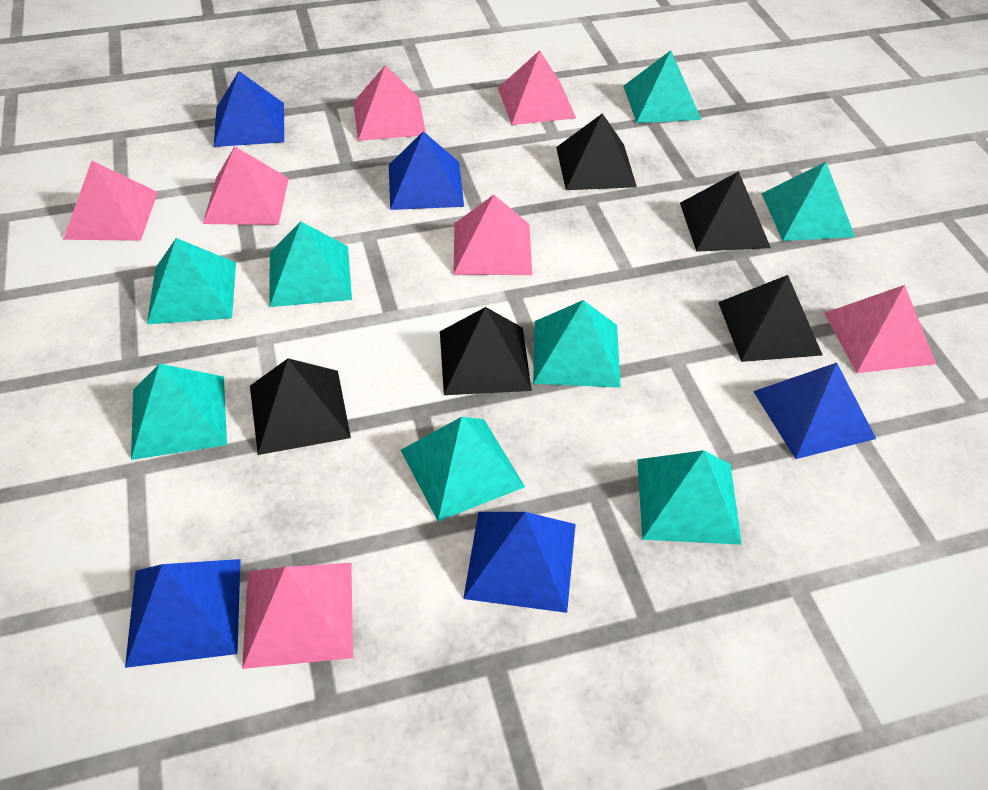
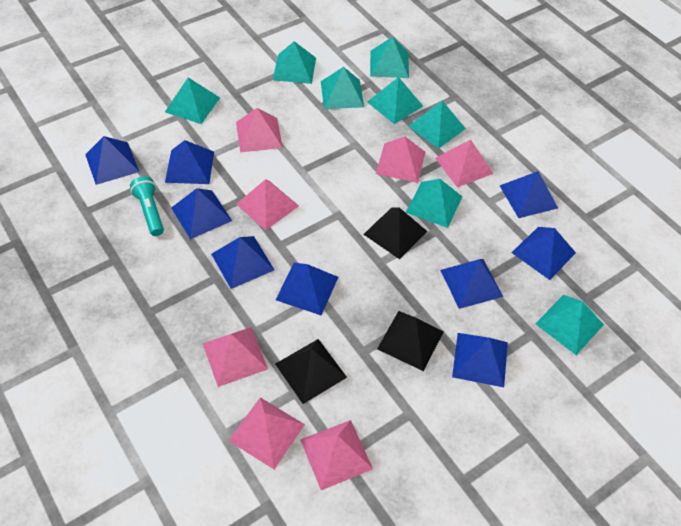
black pyramid: 5 -> 3
blue pyramid: 5 -> 9
turquoise flashlight: 0 -> 1

